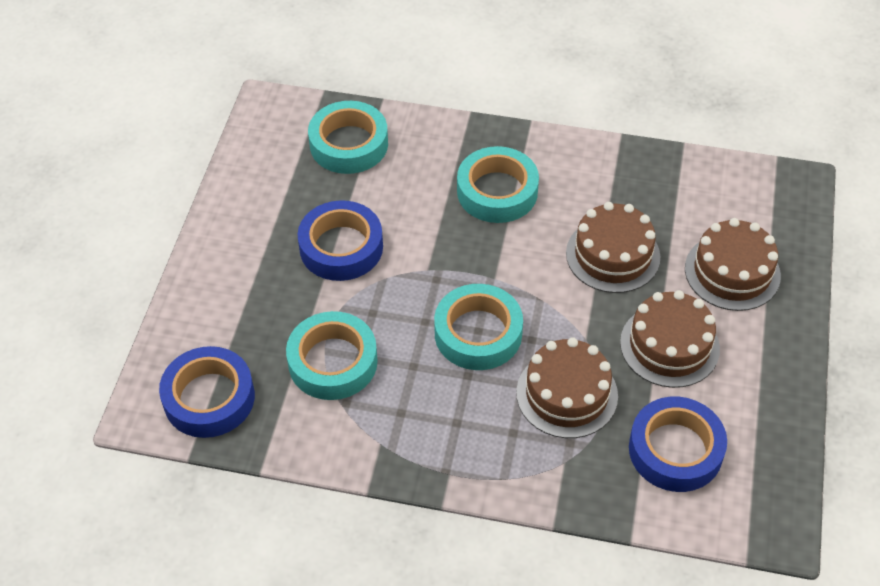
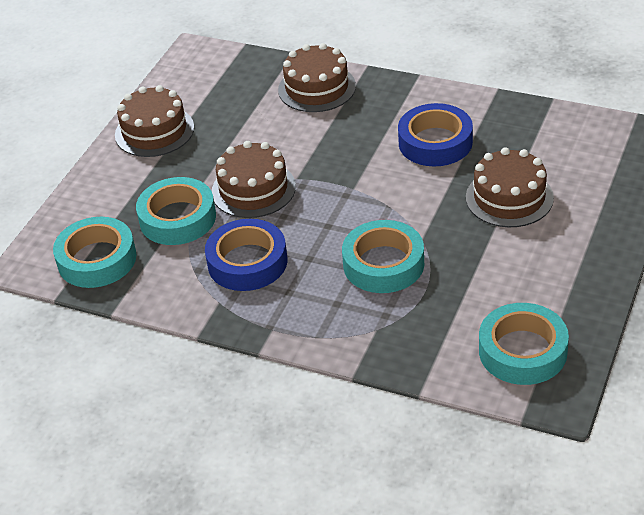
blue tape: 3 -> 2

